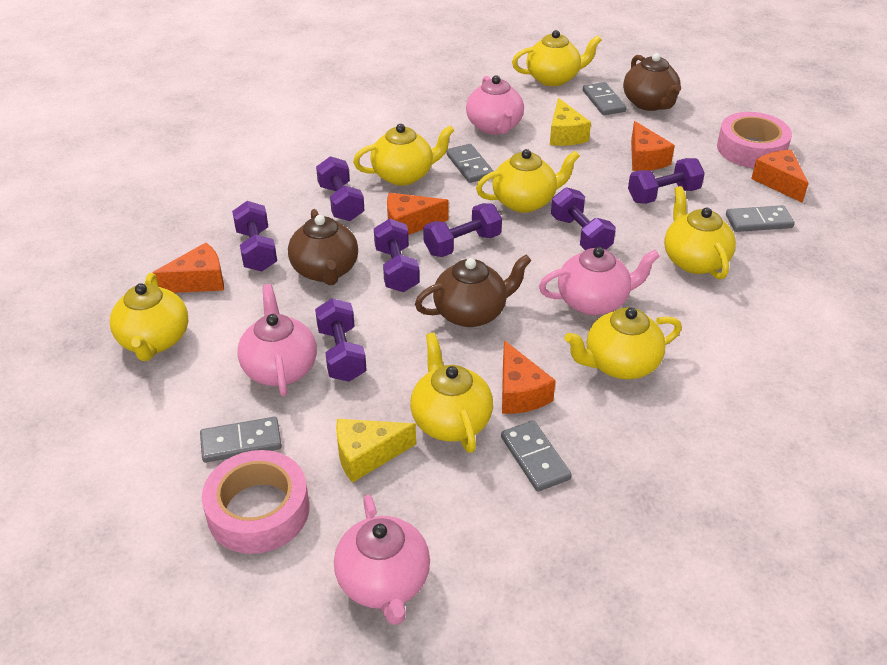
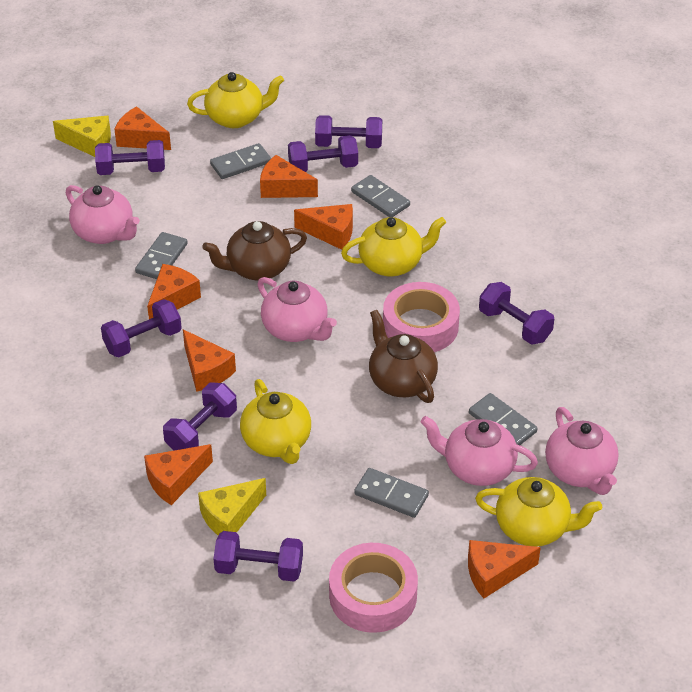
brown teapot: 3 -> 2
orange cheese: 5 -> 7
yellow teapot: 7 -> 4

